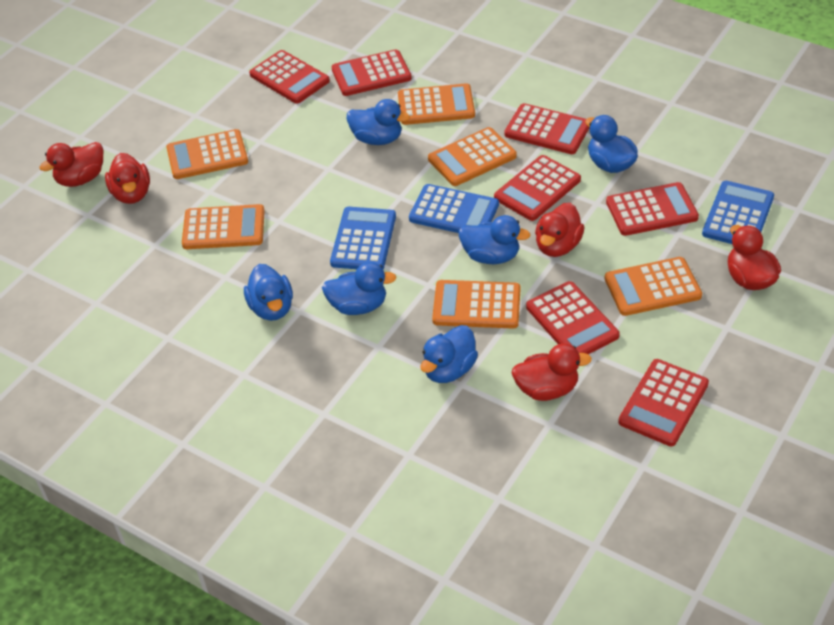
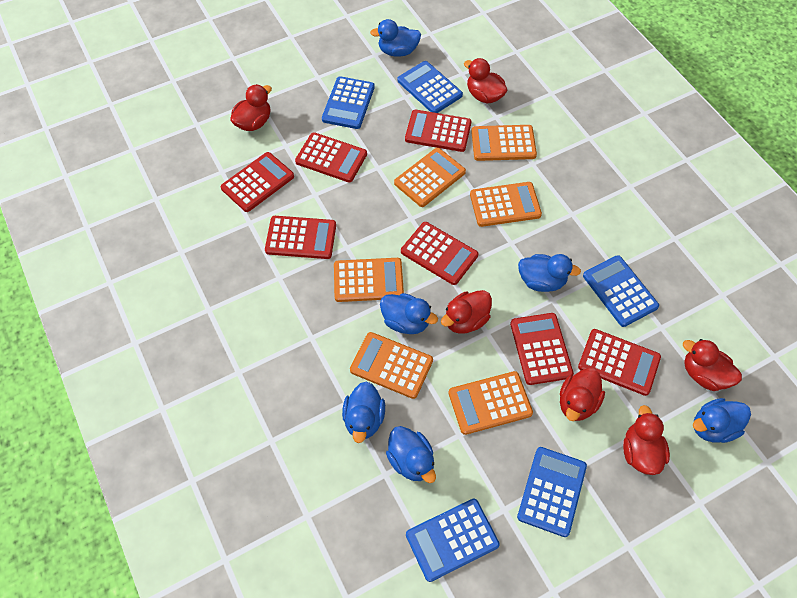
blue calculator: 3 -> 5
red duck: 5 -> 6

